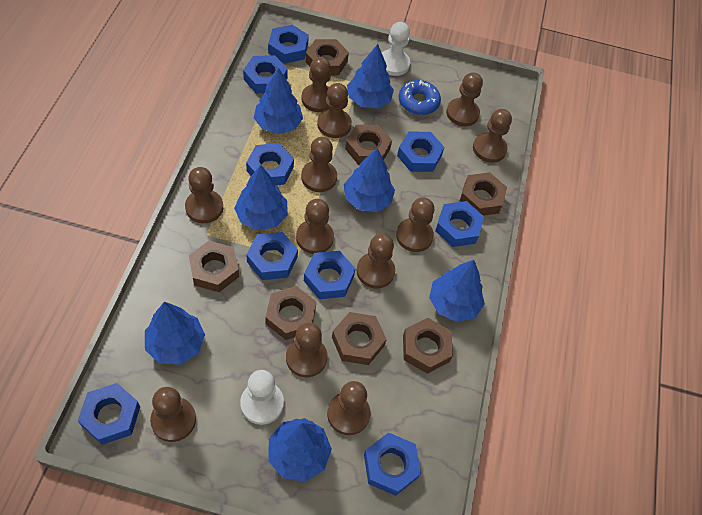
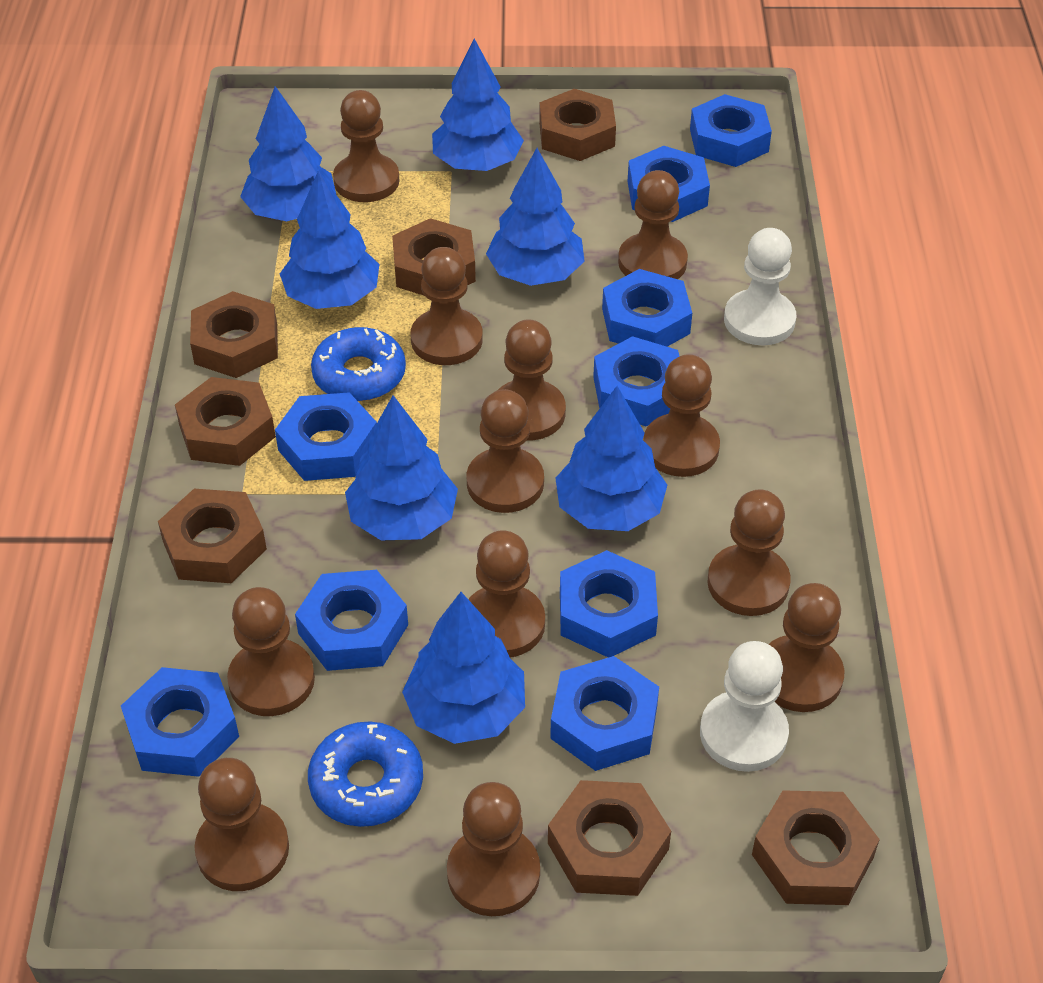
blue donut: 1 -> 2

